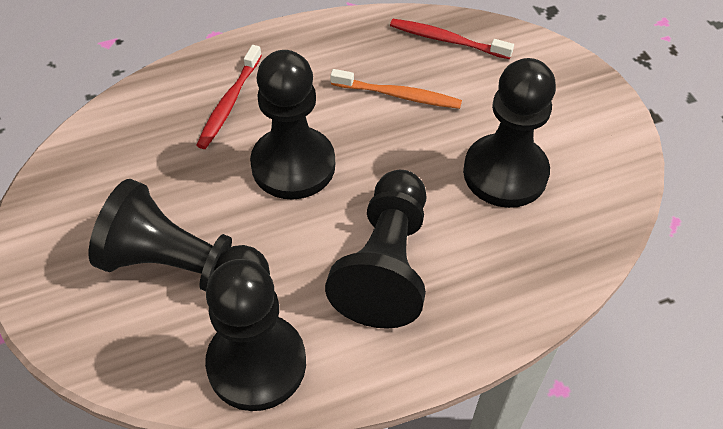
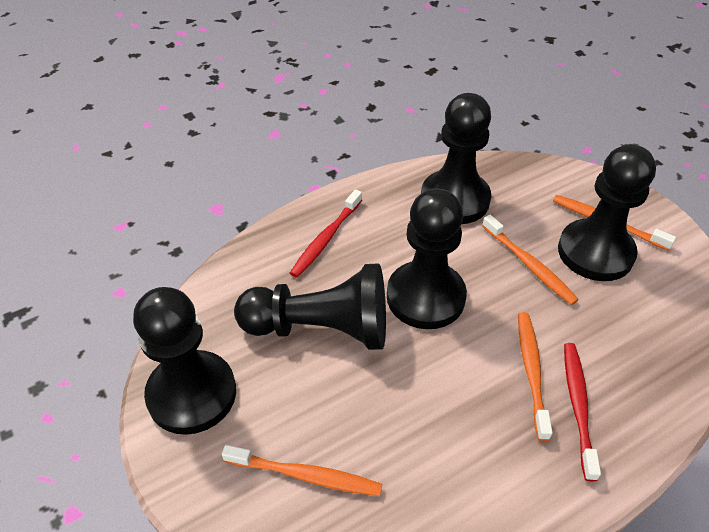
orange toothbrush: 1 -> 4

